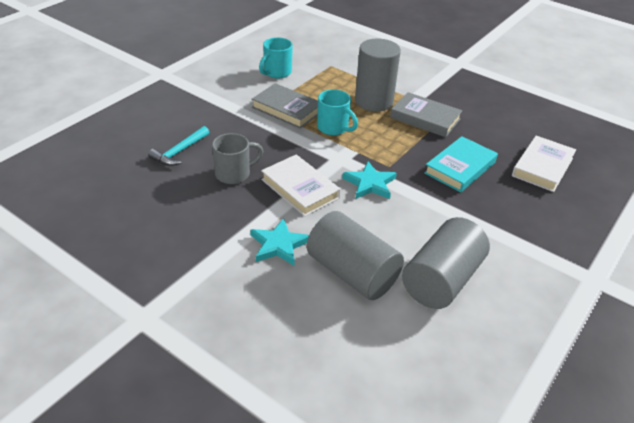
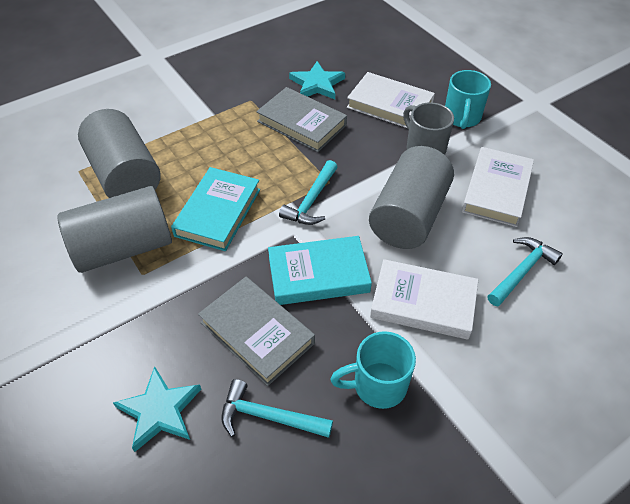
turquoise book: 1 -> 2
turquoise hammer: 1 -> 3
white book: 2 -> 3

